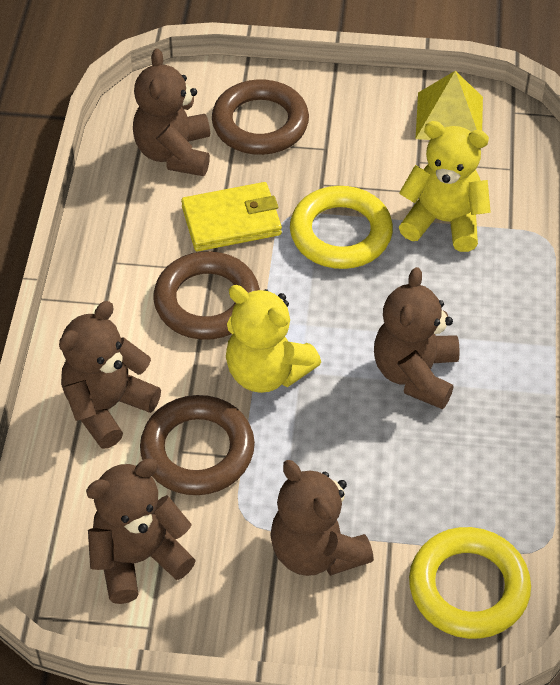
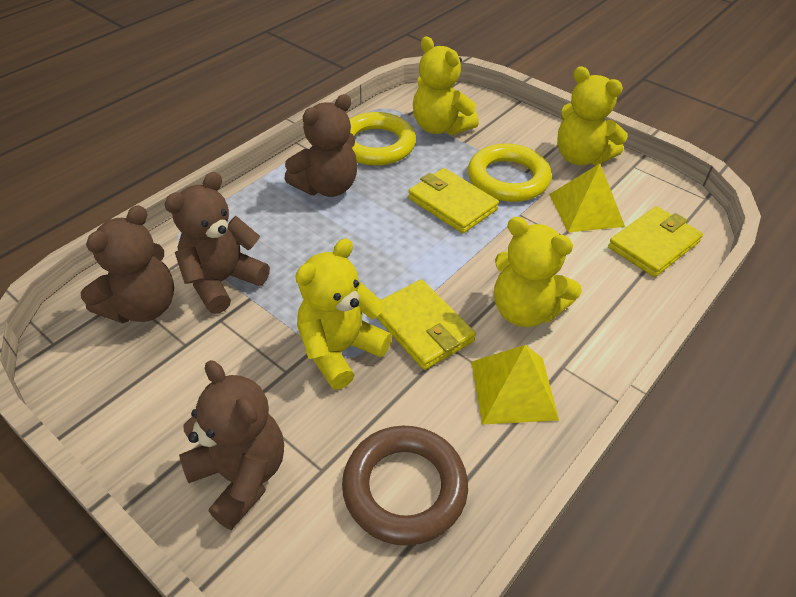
brown ring: 3 -> 1
brown teddy bear: 5 -> 4
yellow pyramid: 1 -> 2
yellow teddy bear: 2 -> 4
yellow wallet: 1 -> 3

